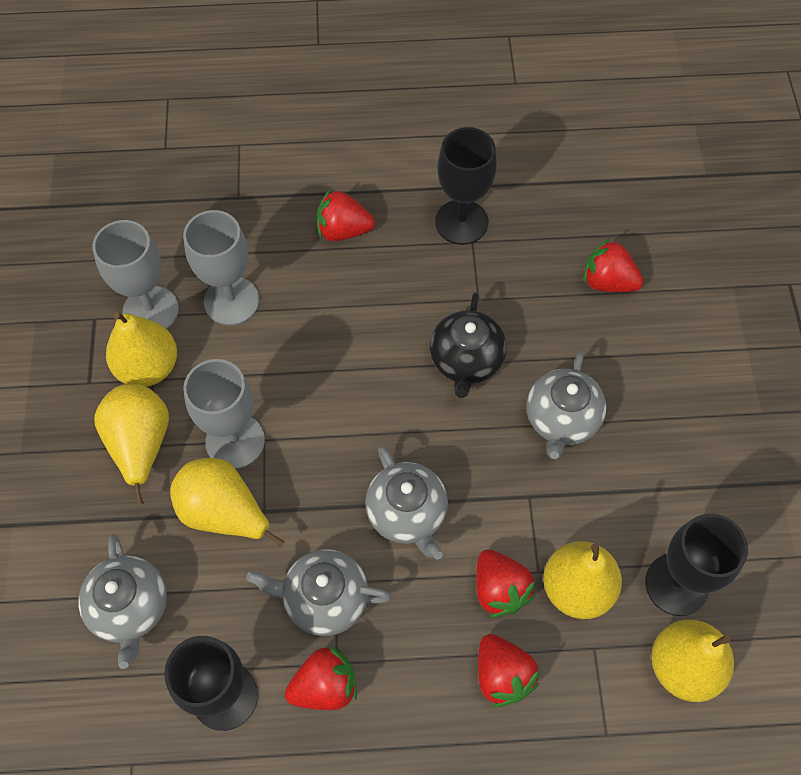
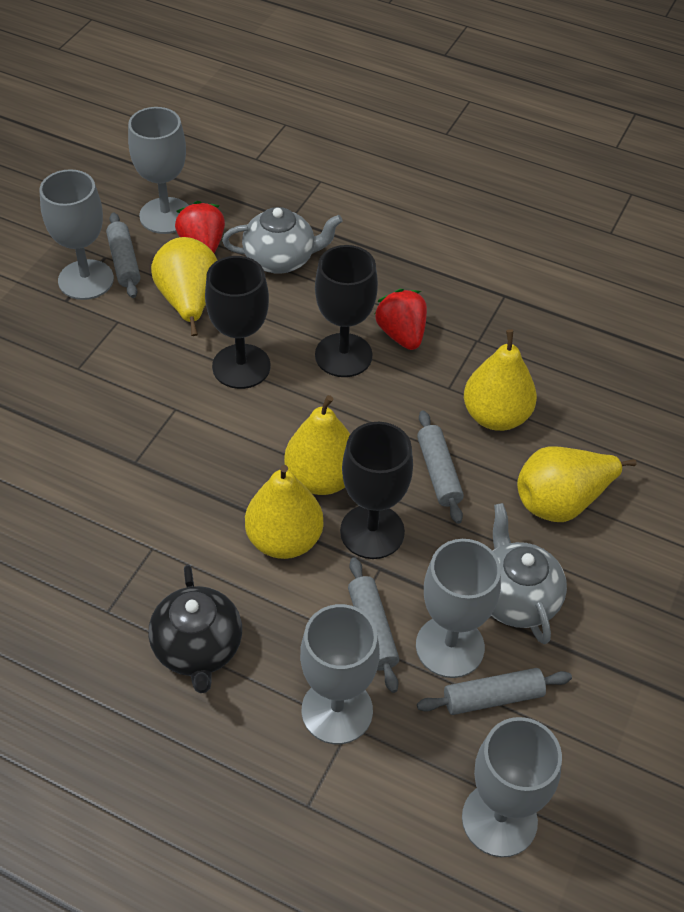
grey goblet: 3 -> 5
grey rolling pin: 0 -> 4
grey teapot: 4 -> 2
red strawberry: 5 -> 2

